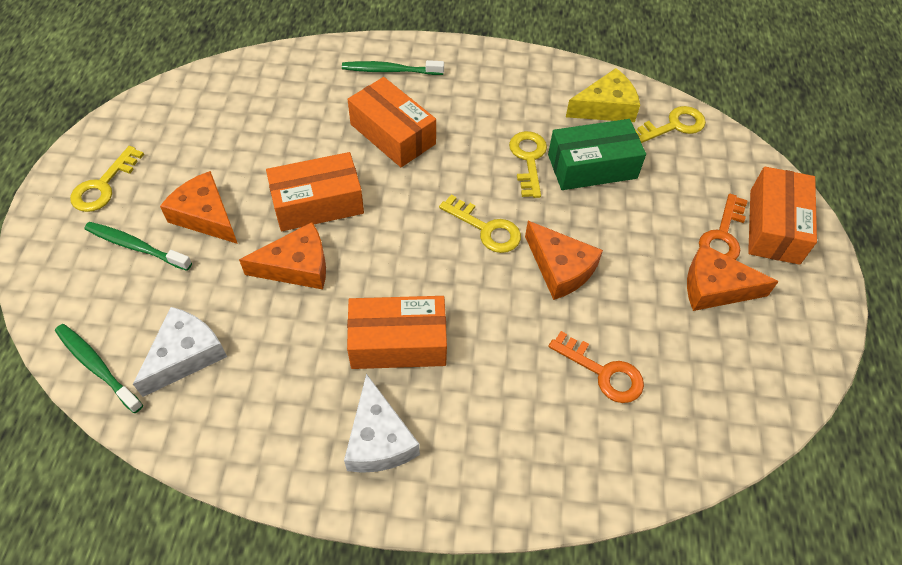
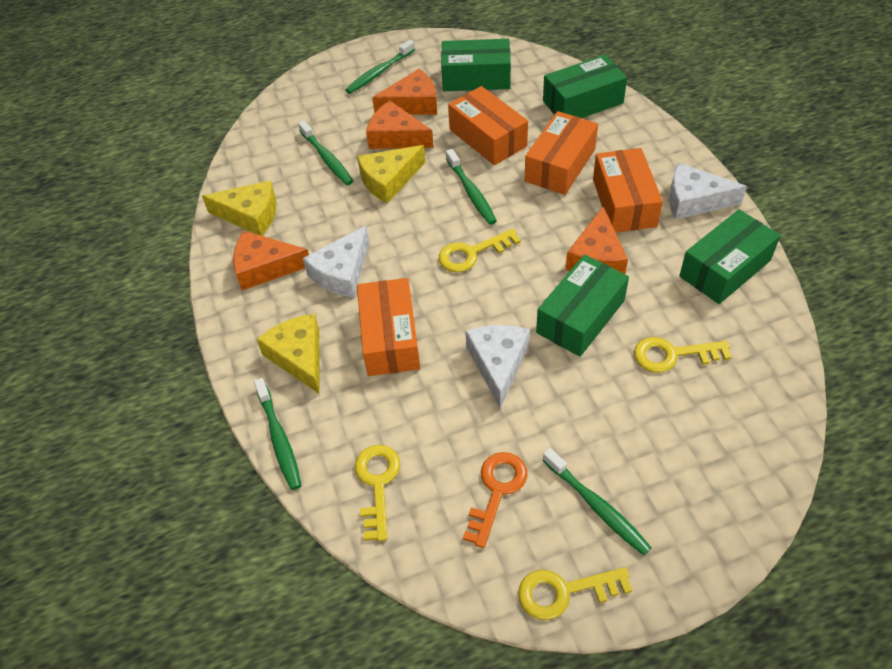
green box: 1 -> 4
green toothbrush: 3 -> 5
orange key: 2 -> 1
white cheese: 2 -> 3
yellow cheese: 1 -> 3

